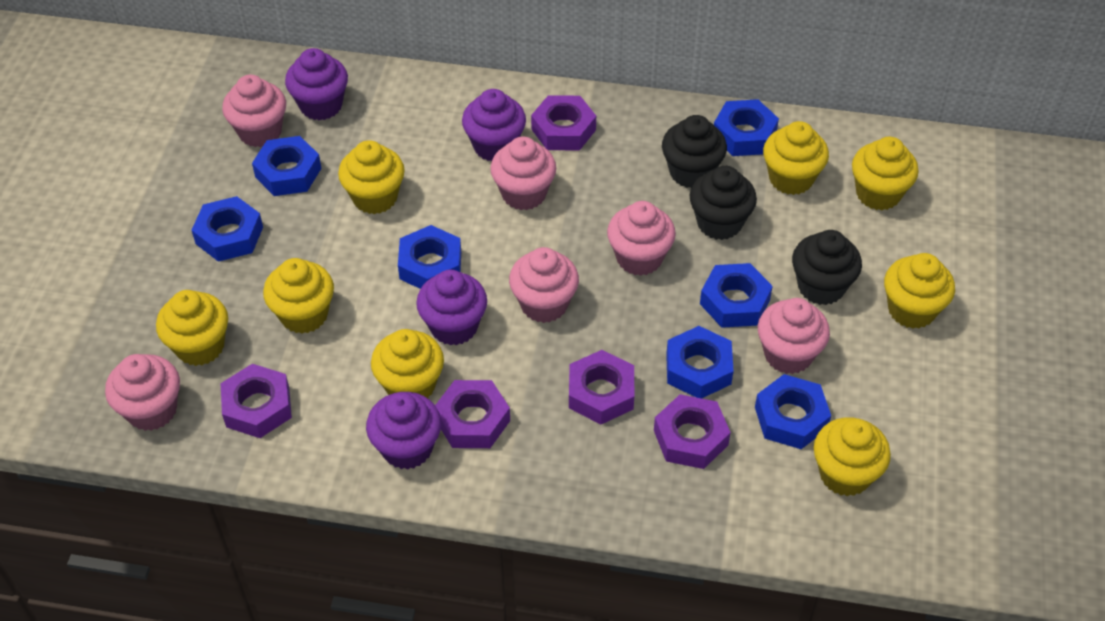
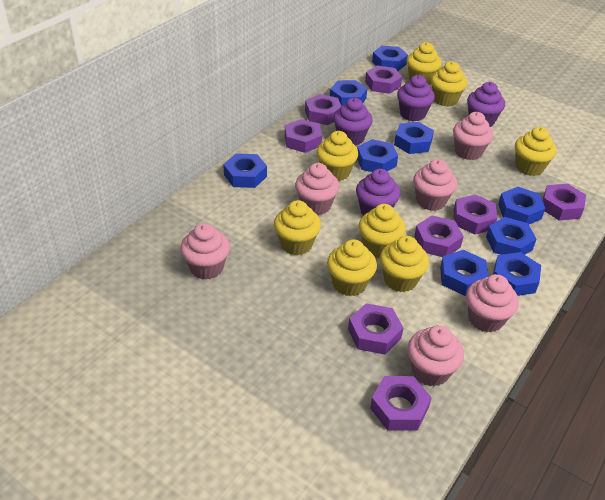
black cupcake: 3 -> 0
blue nut: 7 -> 9
purple nut: 5 -> 8

